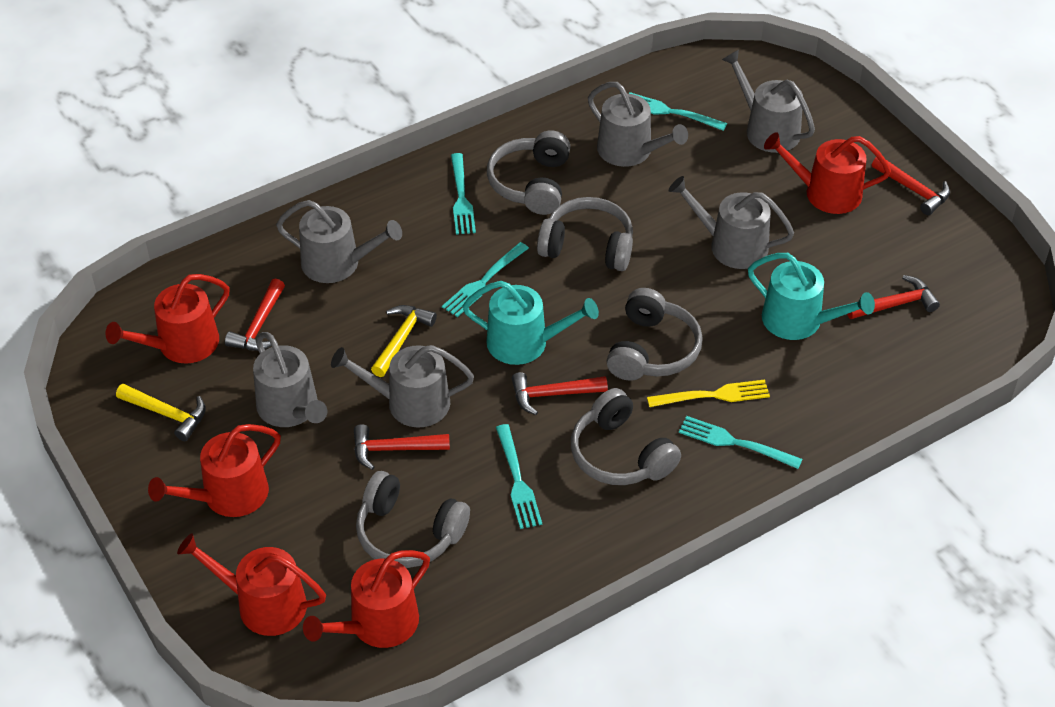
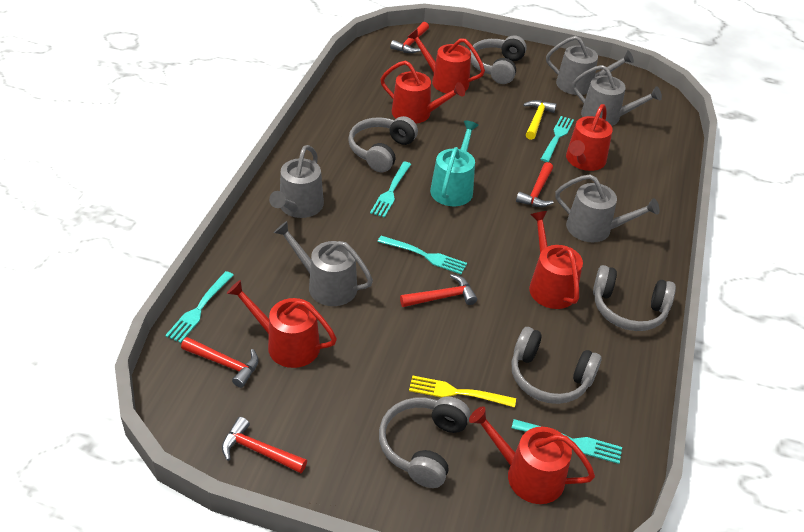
grey watering can: 6 -> 5
red watering can: 5 -> 6
turquoise watering can: 2 -> 1
yellow hammer: 2 -> 1

